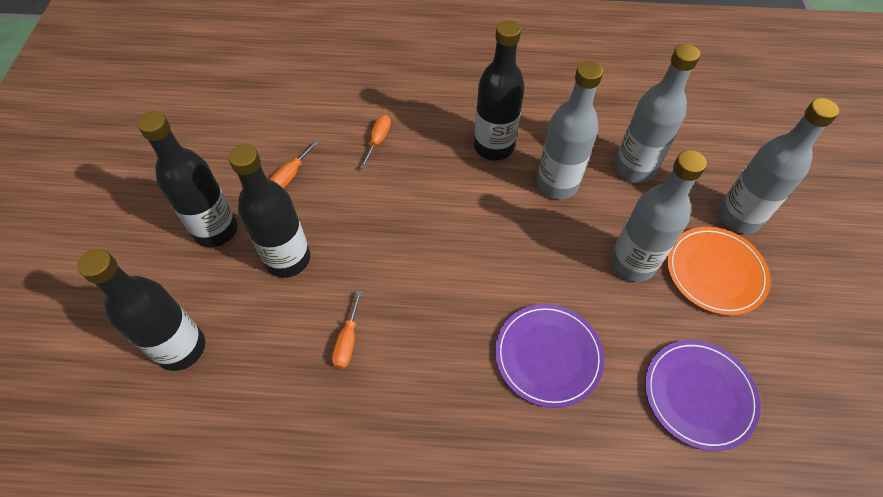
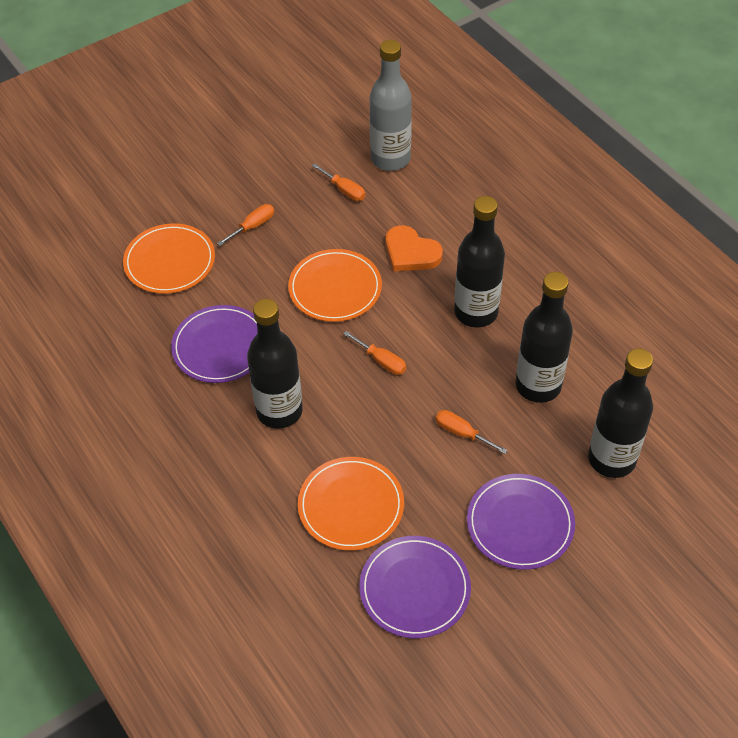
grey bottle: 4 -> 1
orange heart: 0 -> 1
orange plate: 1 -> 3
orange screwdriver: 3 -> 4
purple plate: 2 -> 3

